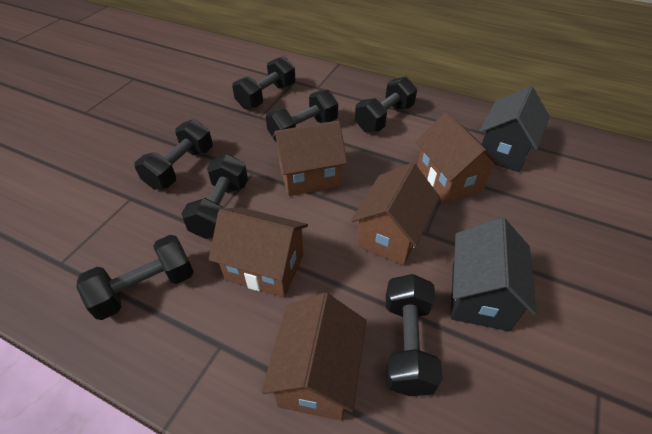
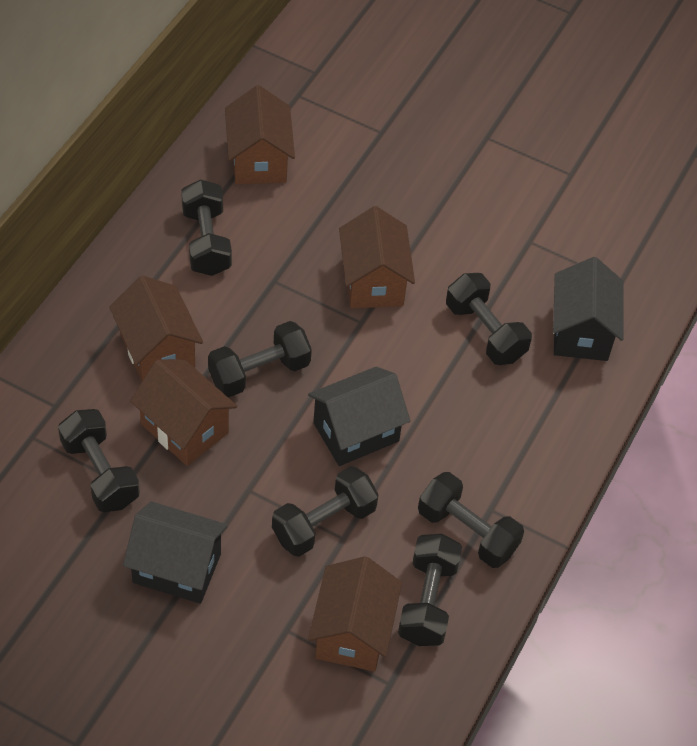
black house: 2 -> 3

